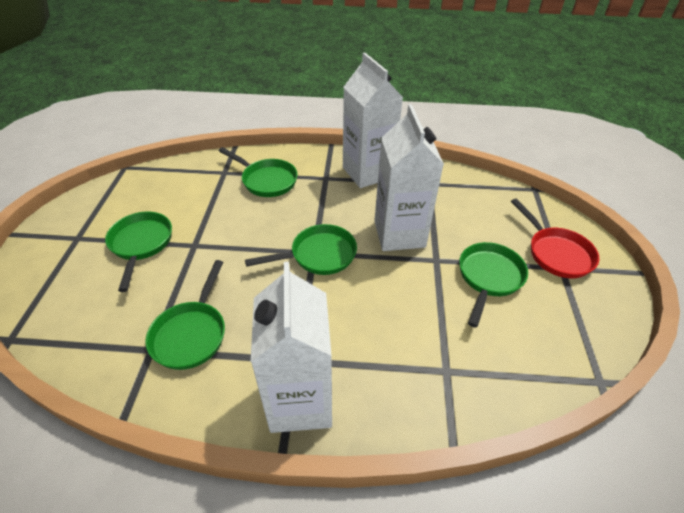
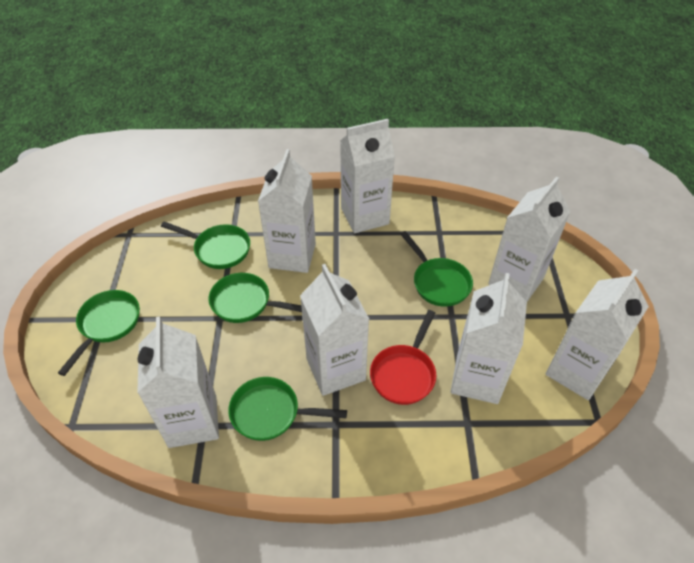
white carton: 3 -> 7

